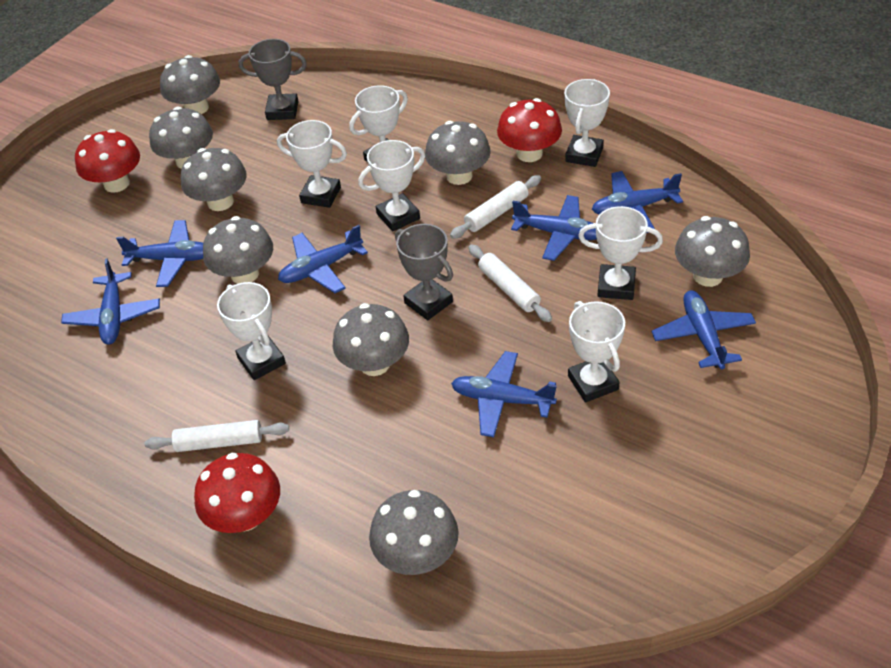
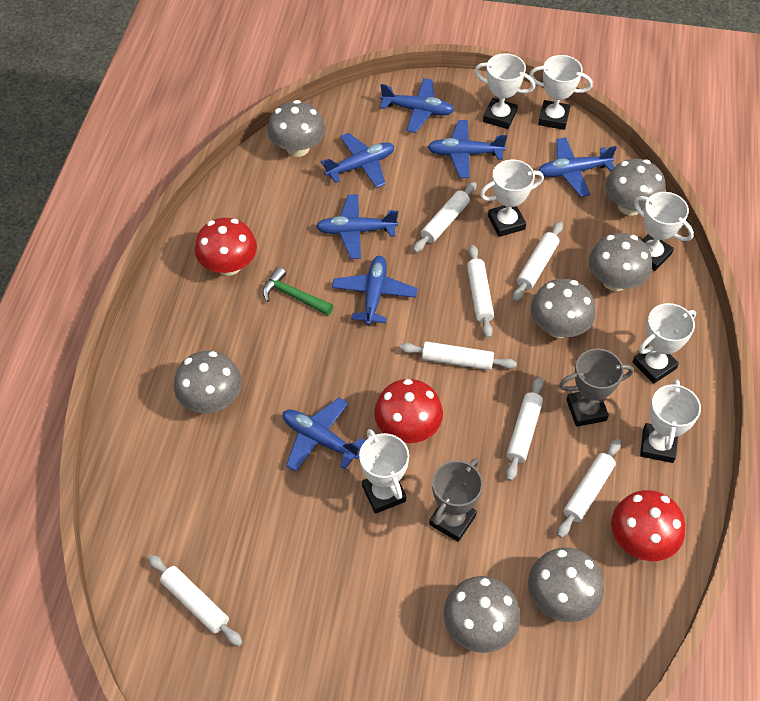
green hammer: 0 -> 1
grey mushroom: 8 -> 7
white rolling pin: 3 -> 7

